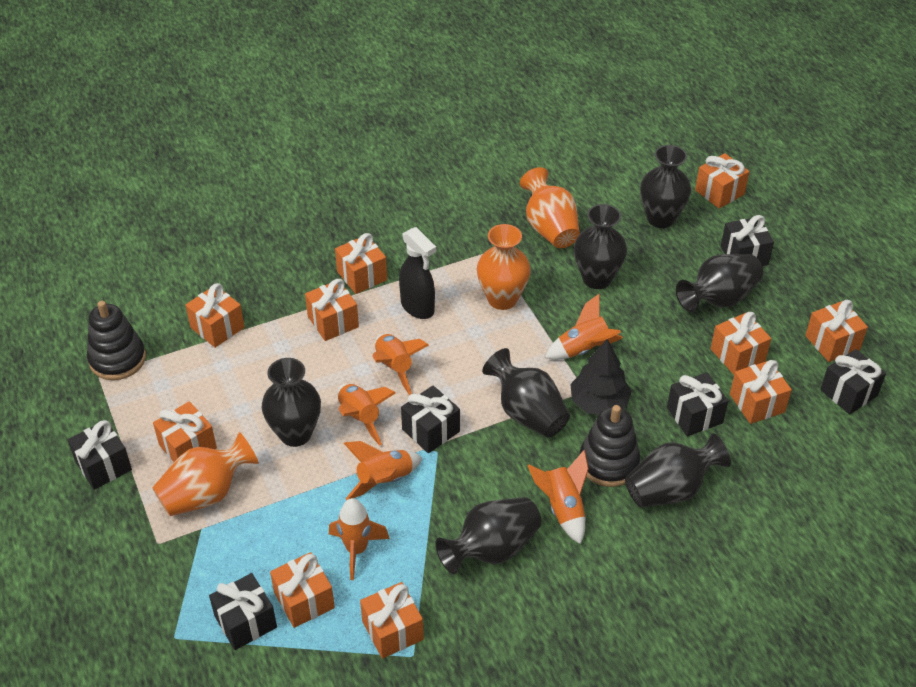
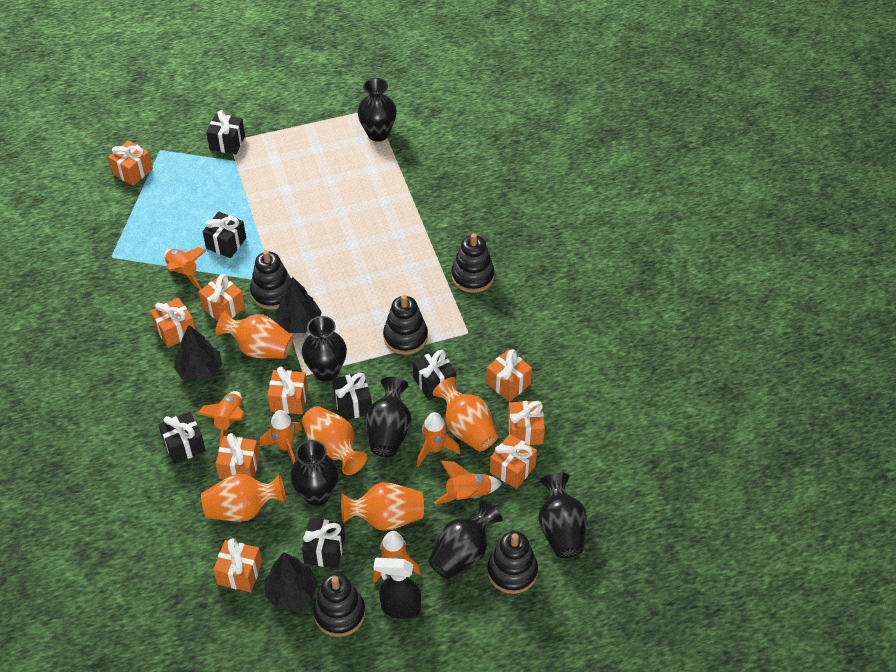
black stacking toy: 2 -> 5
black tree: 1 -> 3
black vase: 7 -> 6
orange gift: 10 -> 9
orange vase: 3 -> 5

